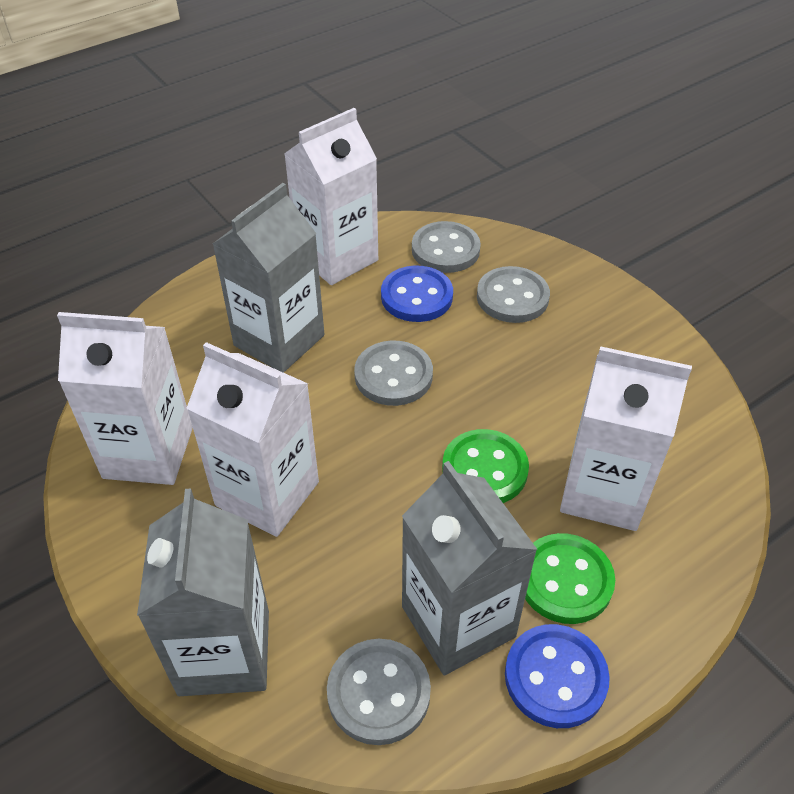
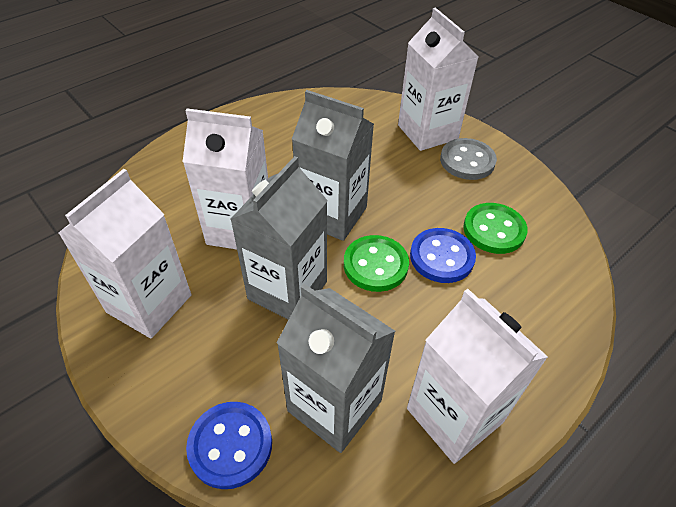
grey button: 4 -> 1

